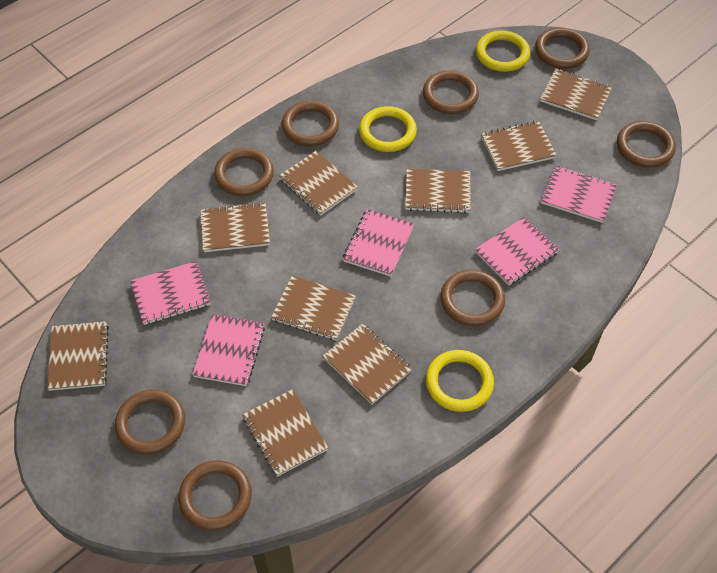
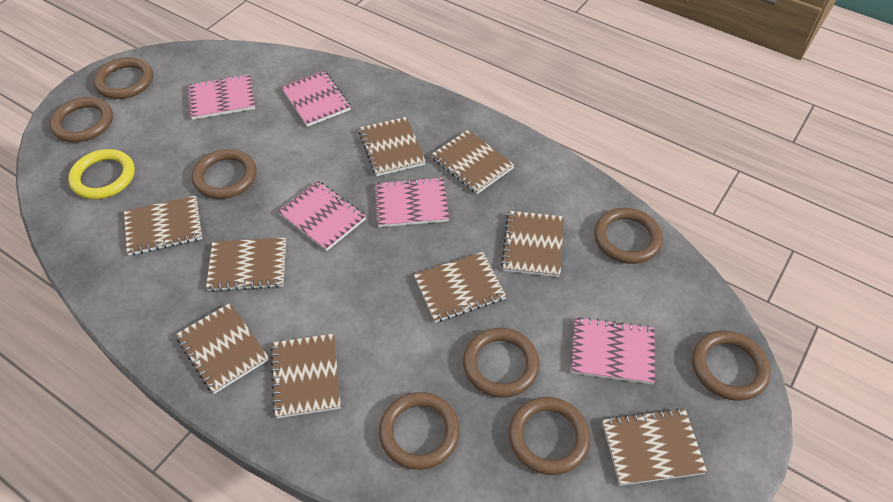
yellow ring: 3 -> 1

